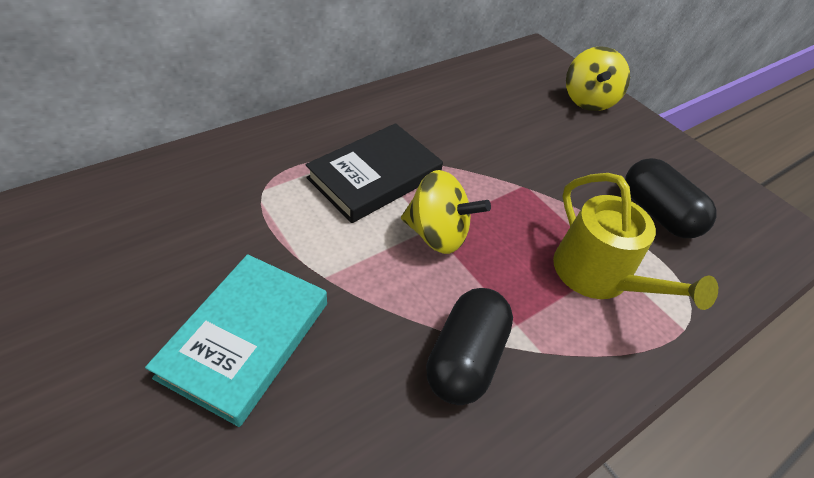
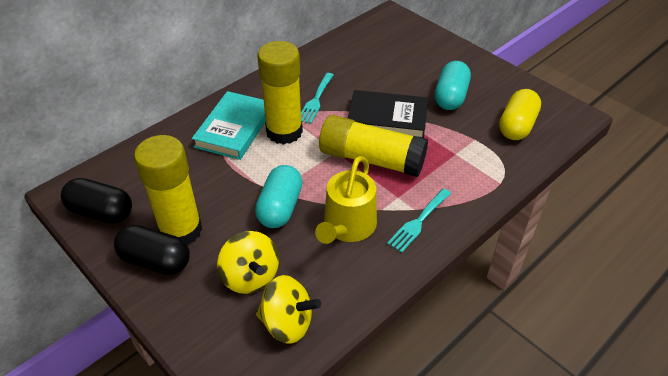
turquoise capsule: 0 -> 2
turquoise fork: 0 -> 2
yellow capsule: 0 -> 1
yellow glue stick: 0 -> 3

